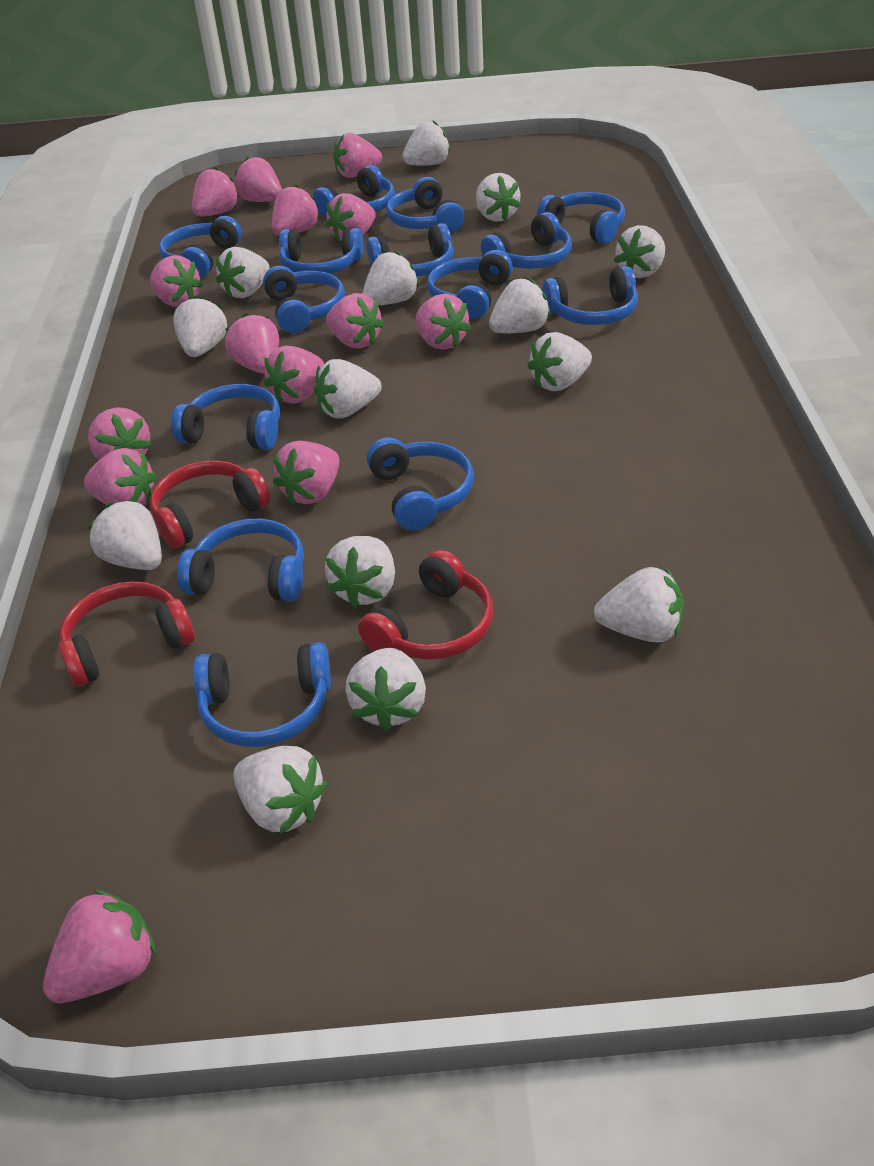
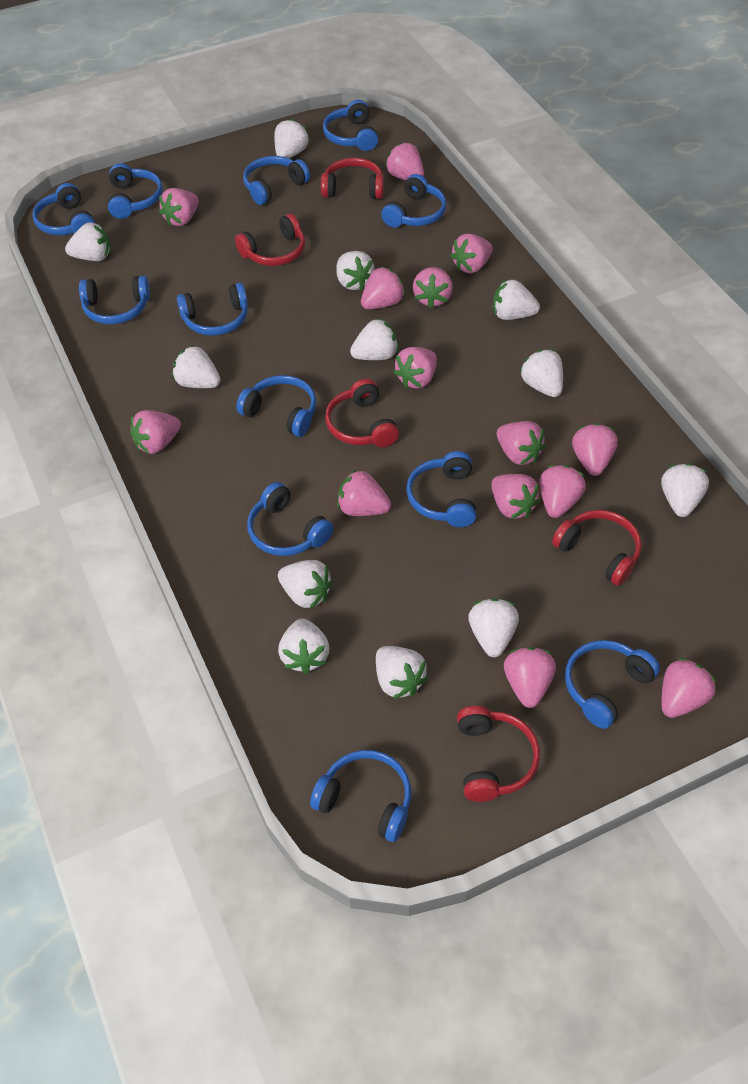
blue headphones: 14 -> 12
red headphones: 3 -> 5
white strawberry: 14 -> 12

